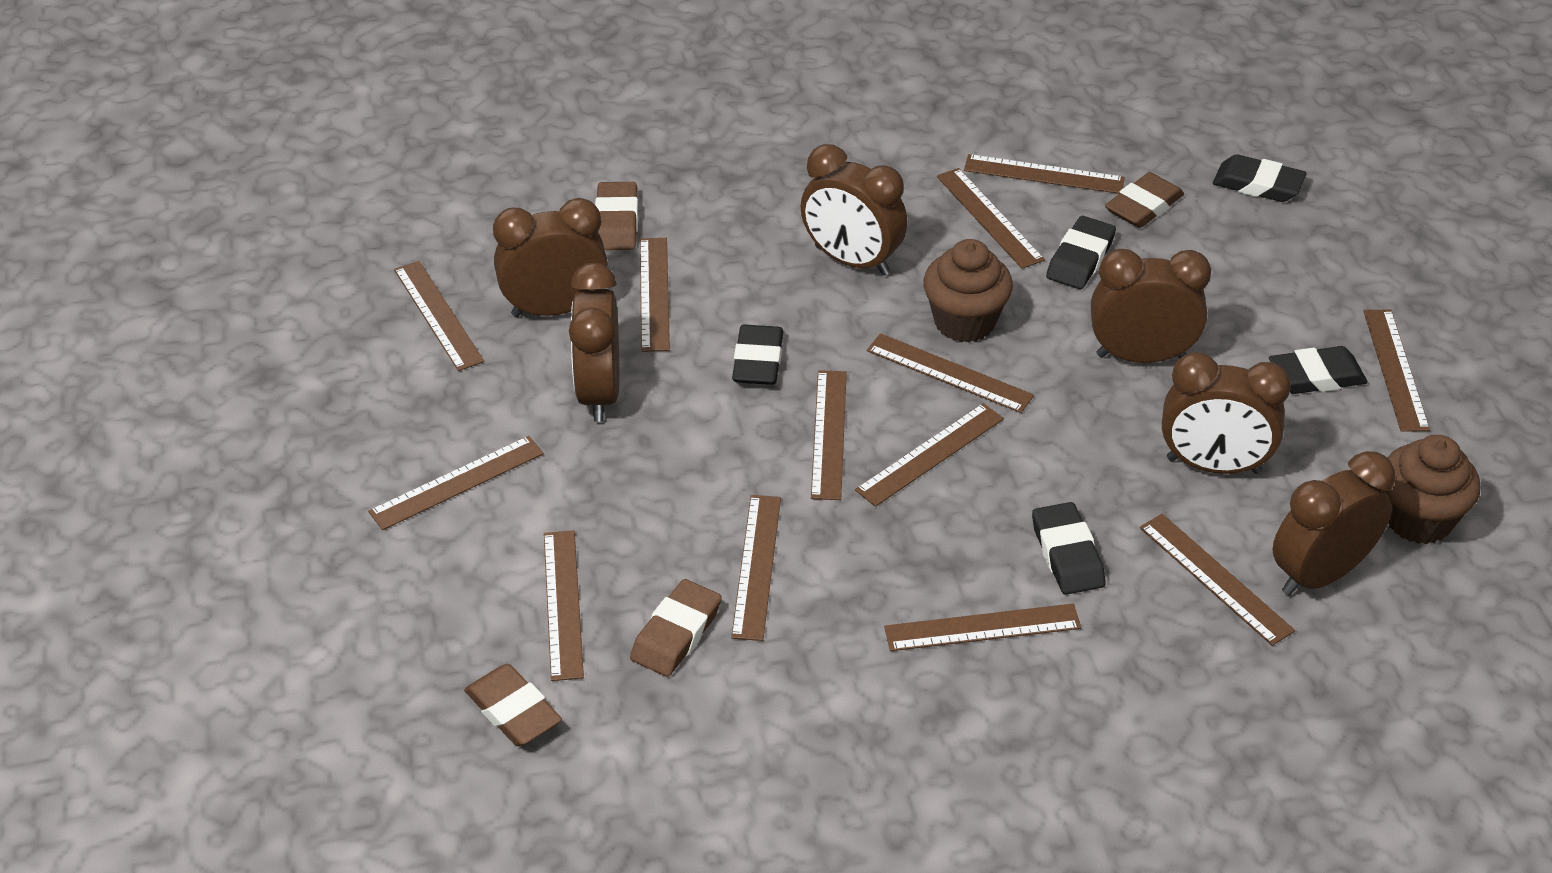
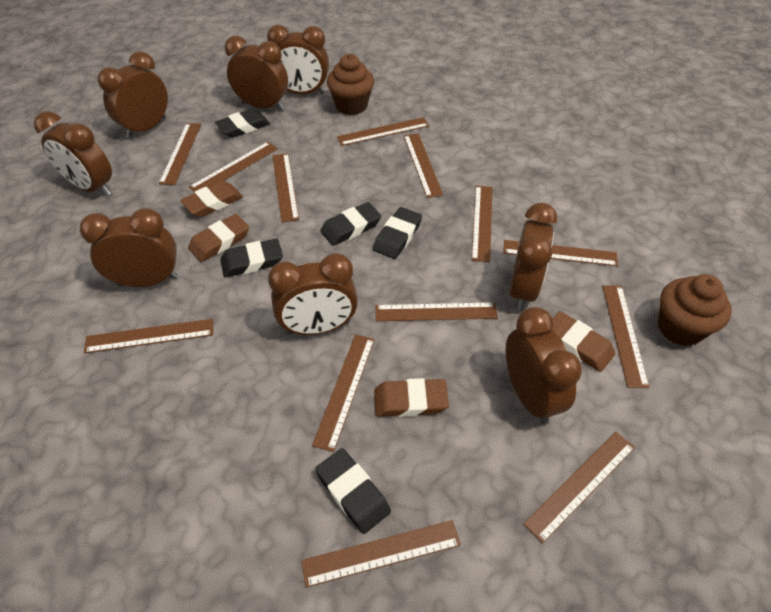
brown clock: 6 -> 8

